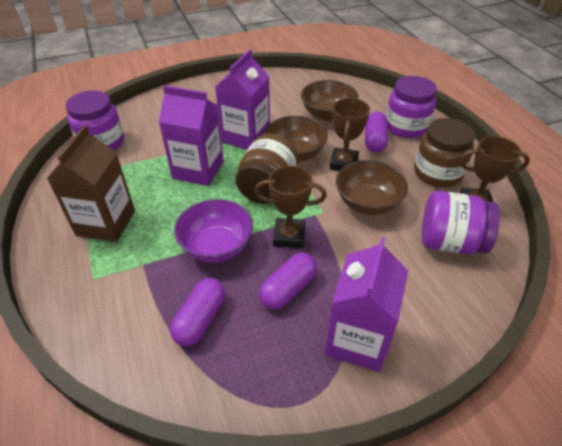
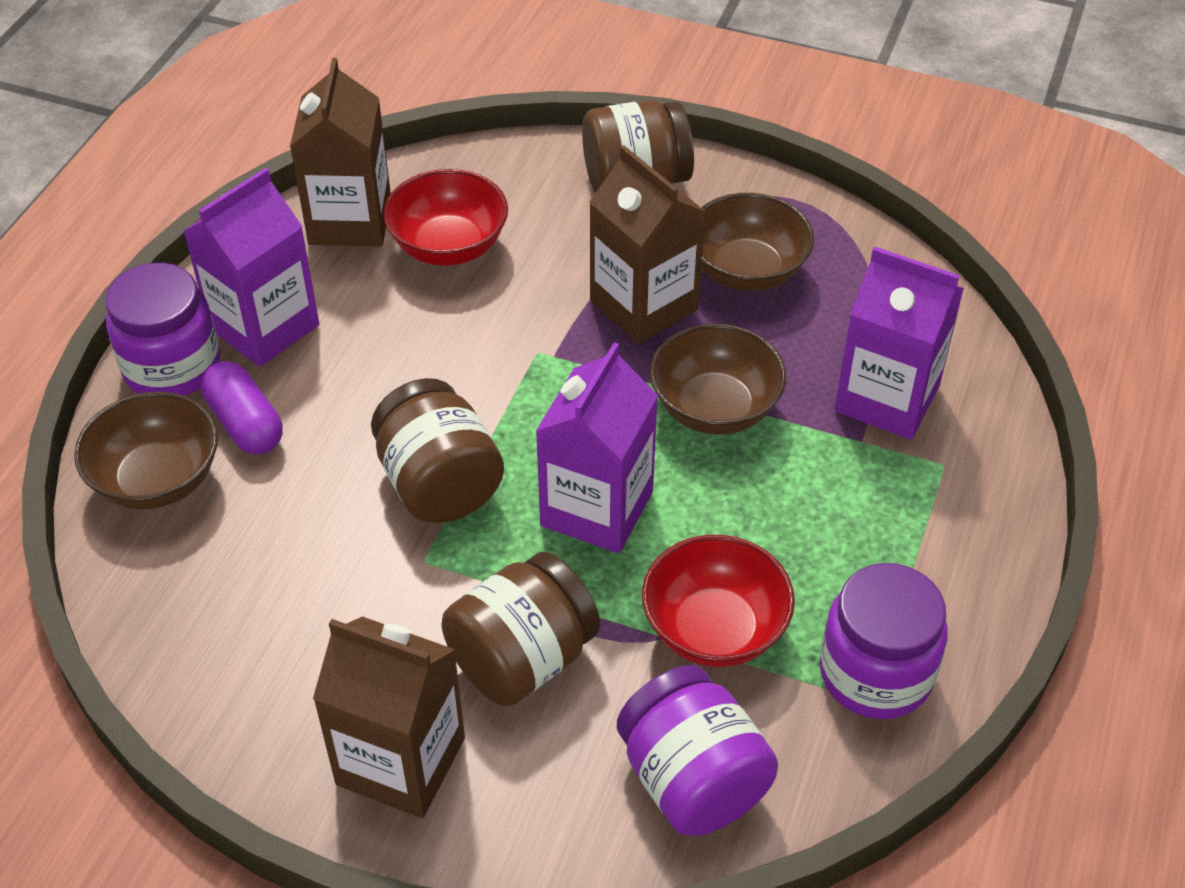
brown carton: 1 -> 3
brown jar: 2 -> 3
brown trophy: 3 -> 0
purple bowl: 1 -> 0
purple capsule: 3 -> 1
red bowl: 0 -> 2

